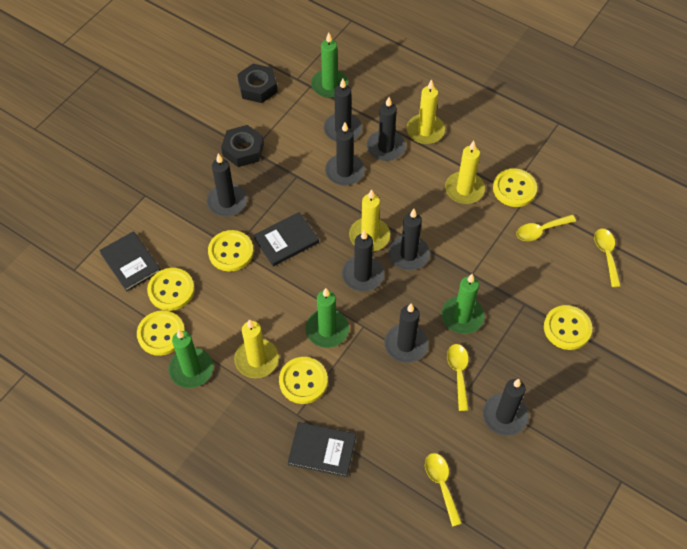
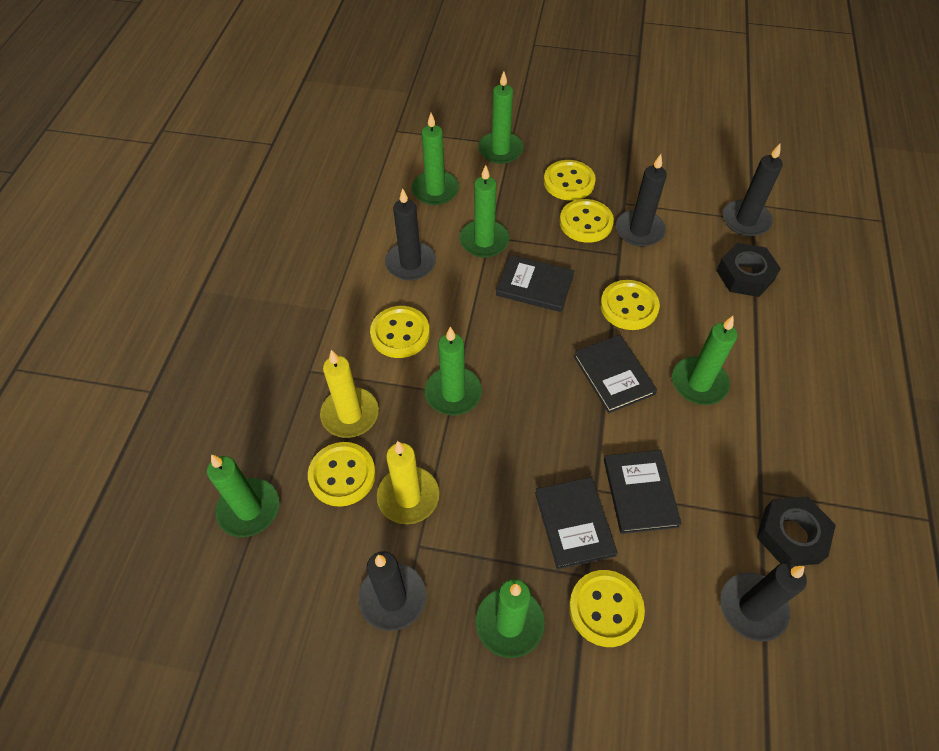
black book: 3 -> 4
black candle: 8 -> 5
green candle: 4 -> 7
yellow candle: 4 -> 2
yellow spoon: 4 -> 0

